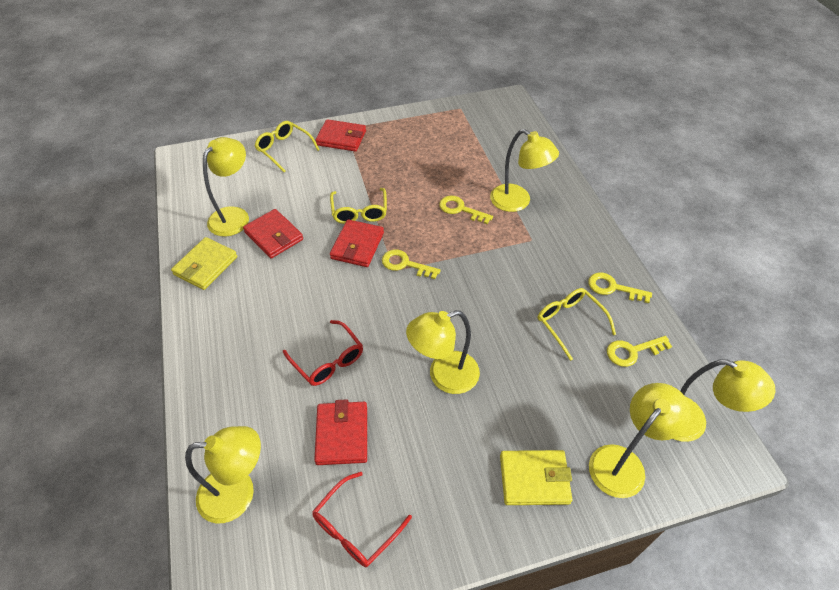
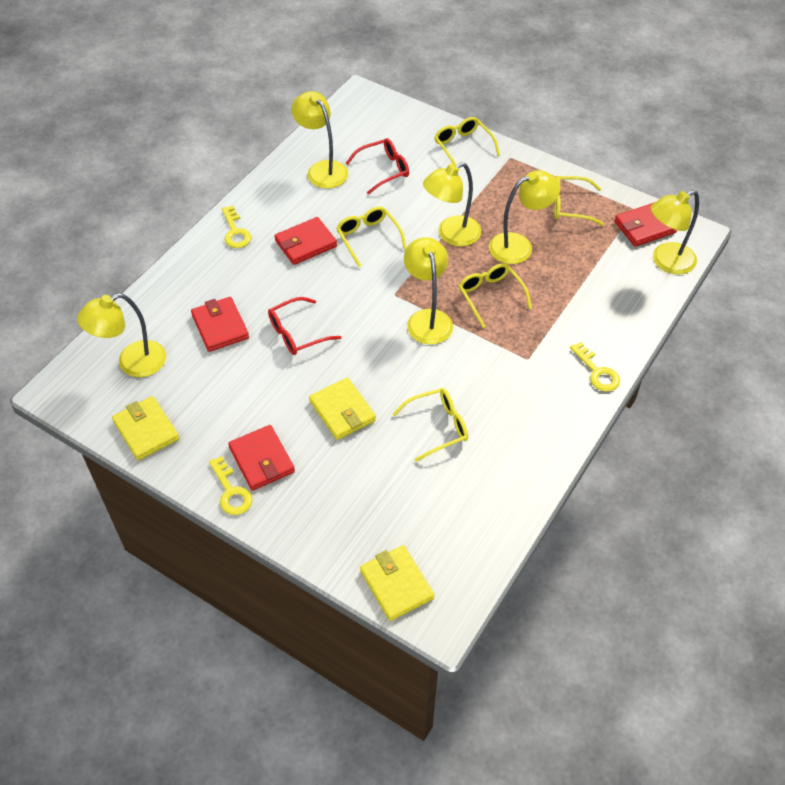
yellow glasses: 3 -> 5
yellow key: 4 -> 3
yellow wallet: 2 -> 3

